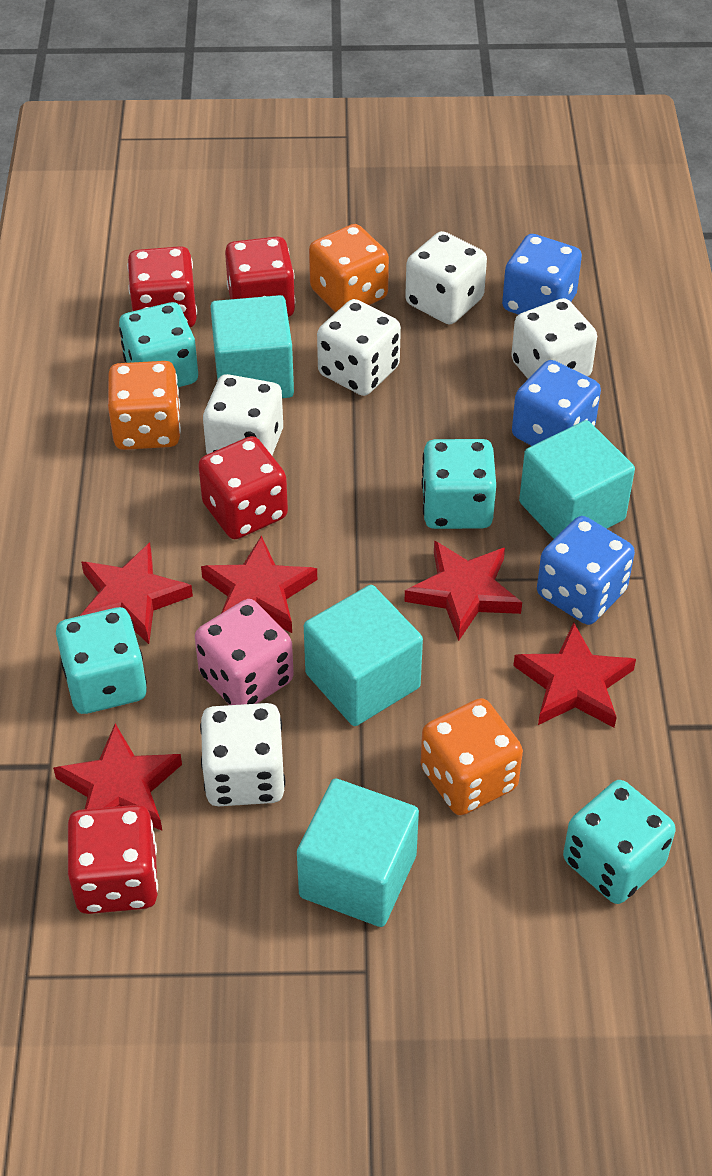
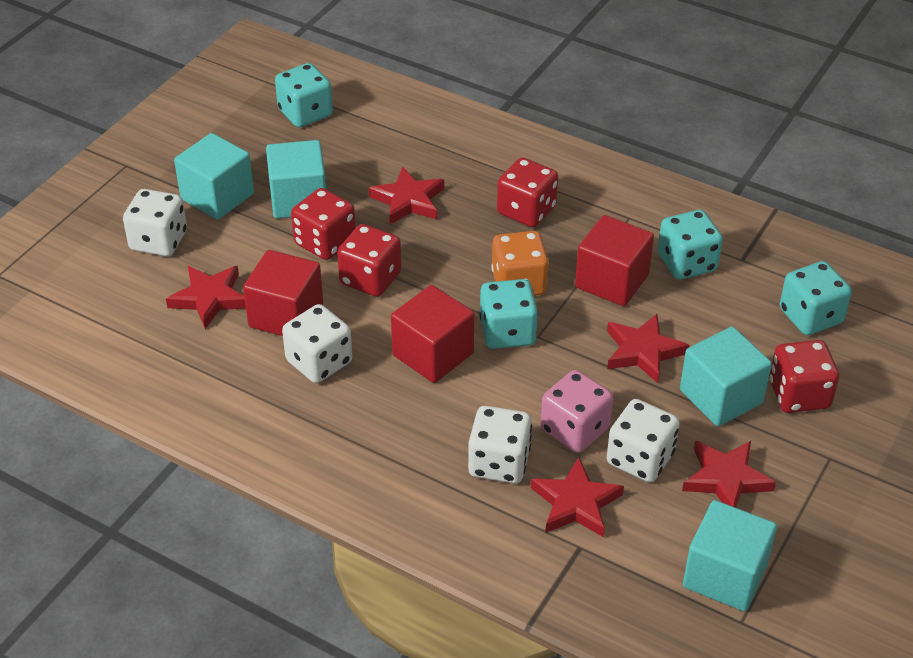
blue dice: 3 -> 0
orange dice: 3 -> 1
red cube: 0 -> 3
white dice: 5 -> 4

